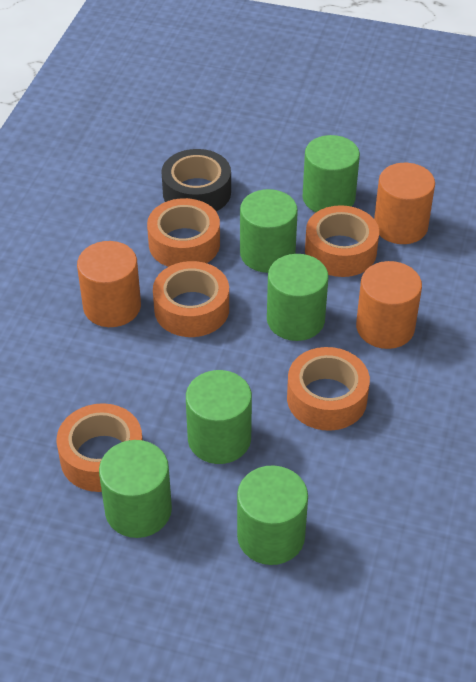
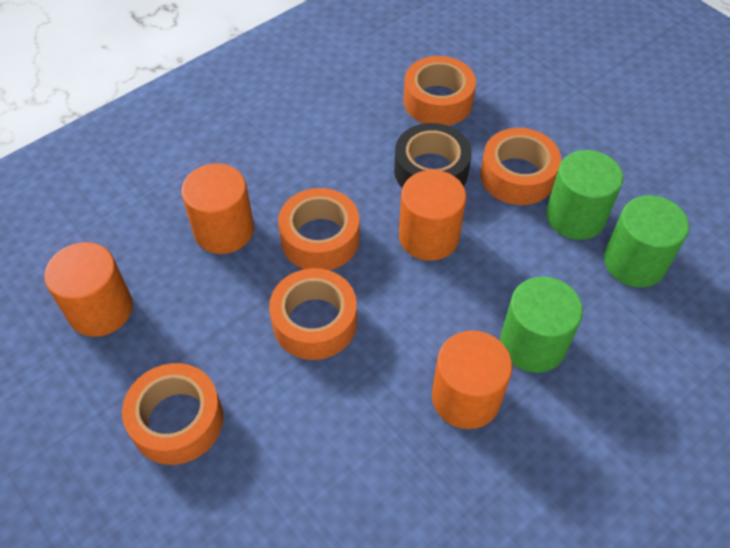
green cylinder: 6 -> 3
orange cylinder: 3 -> 4

